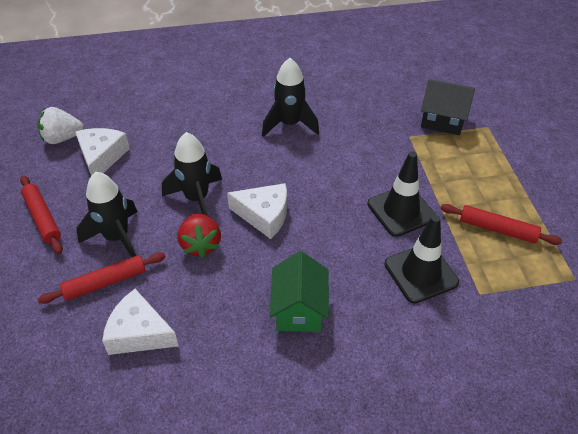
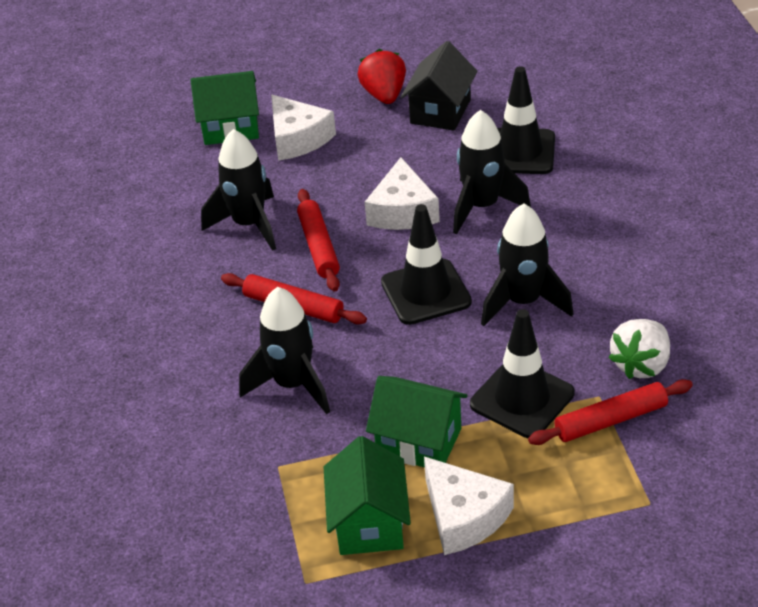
black rocket: 3 -> 4
black traffic cone: 2 -> 3
green house: 1 -> 3

